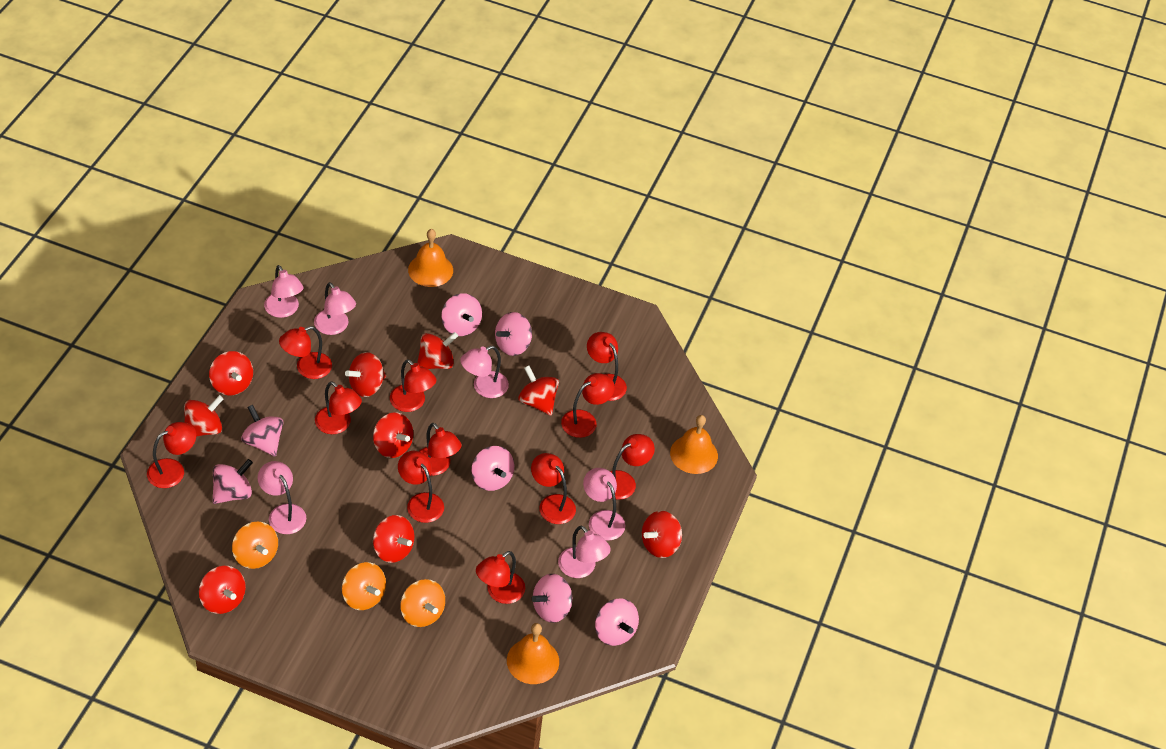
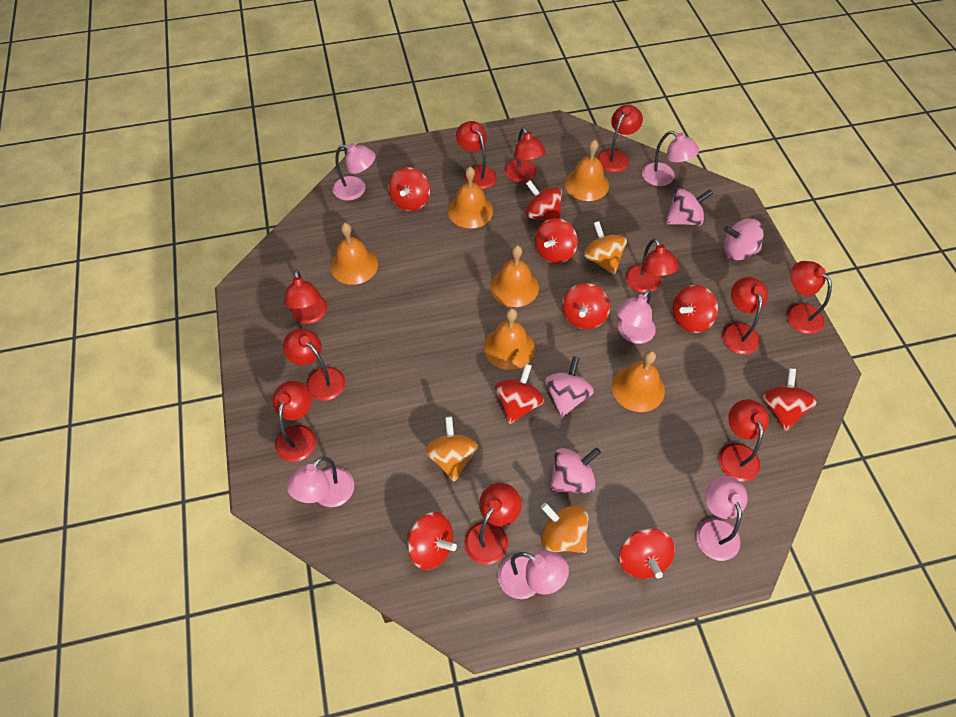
orange bell: 3 -> 6
pink spinning top: 7 -> 4

